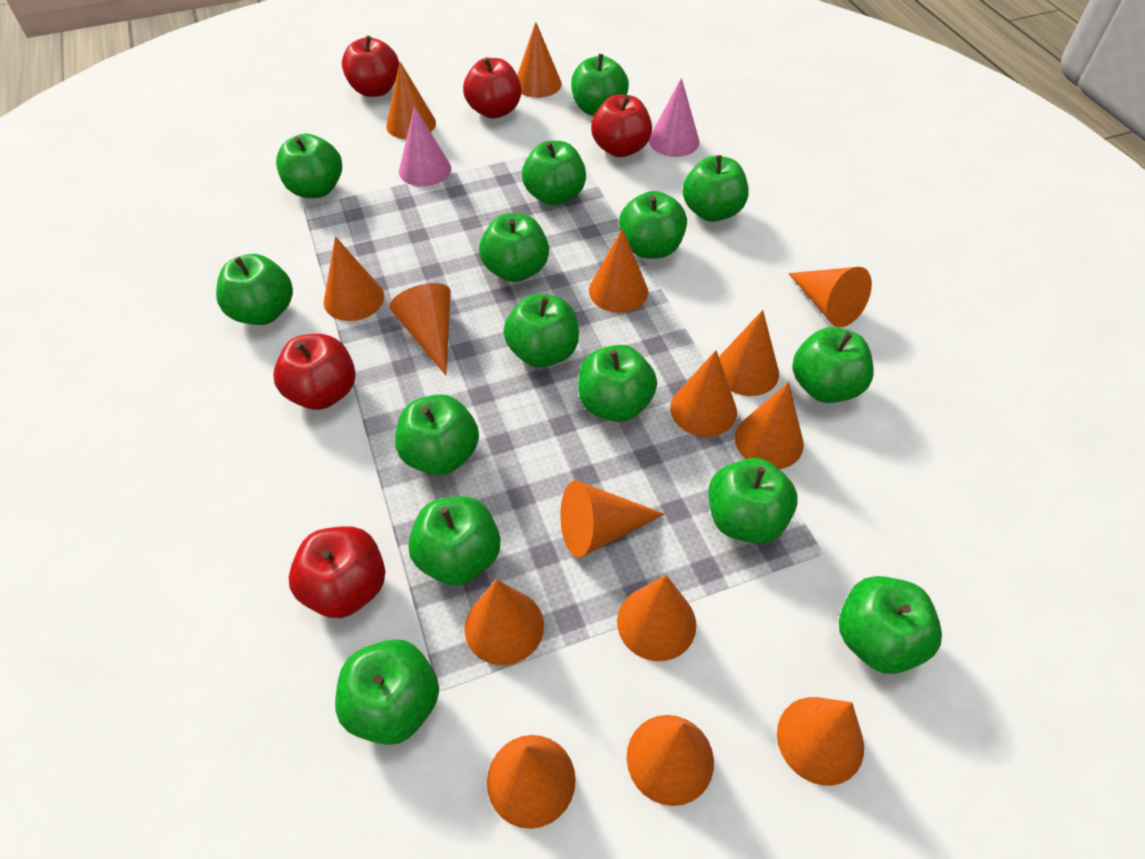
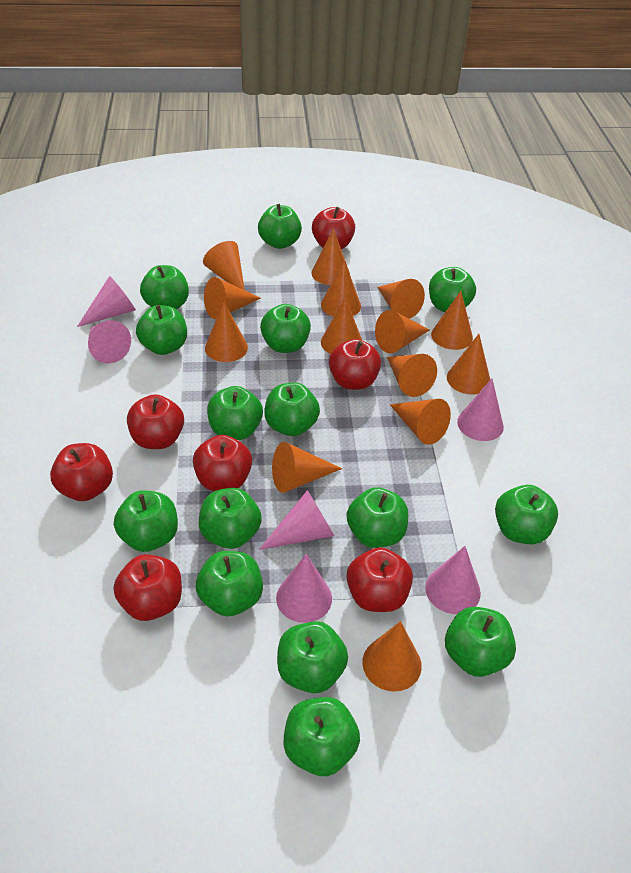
orange cone: 15 -> 14
pink cone: 2 -> 6
red apple: 5 -> 7

